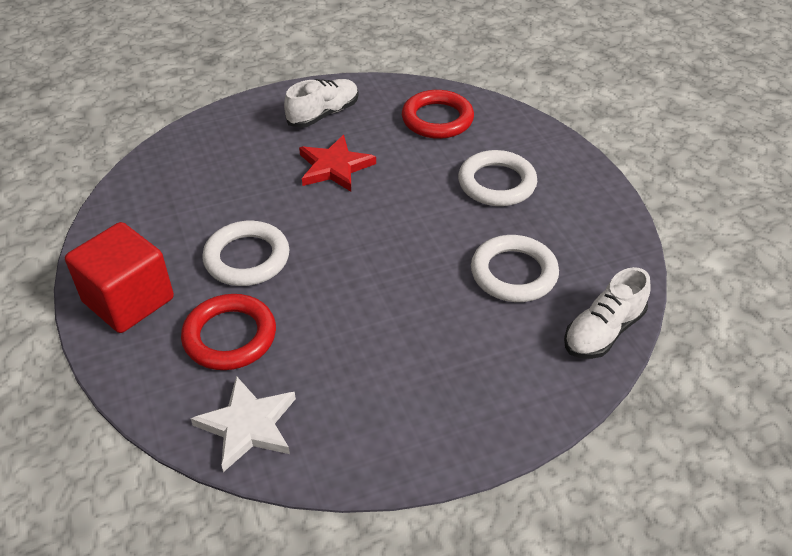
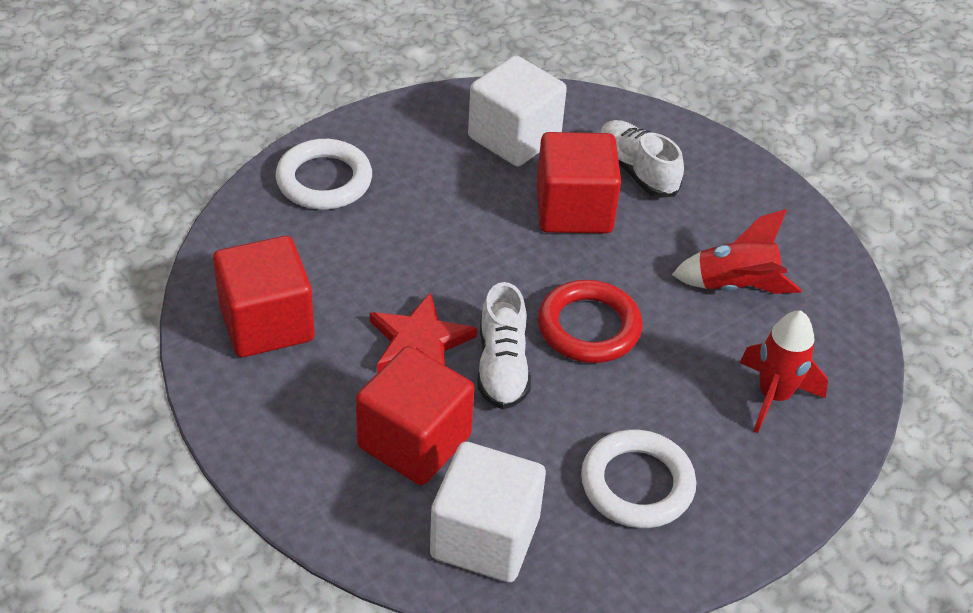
red cube: 1 -> 3
red ring: 2 -> 1
red rocket: 0 -> 2
white cube: 0 -> 2
white ring: 3 -> 2
white star: 1 -> 0

